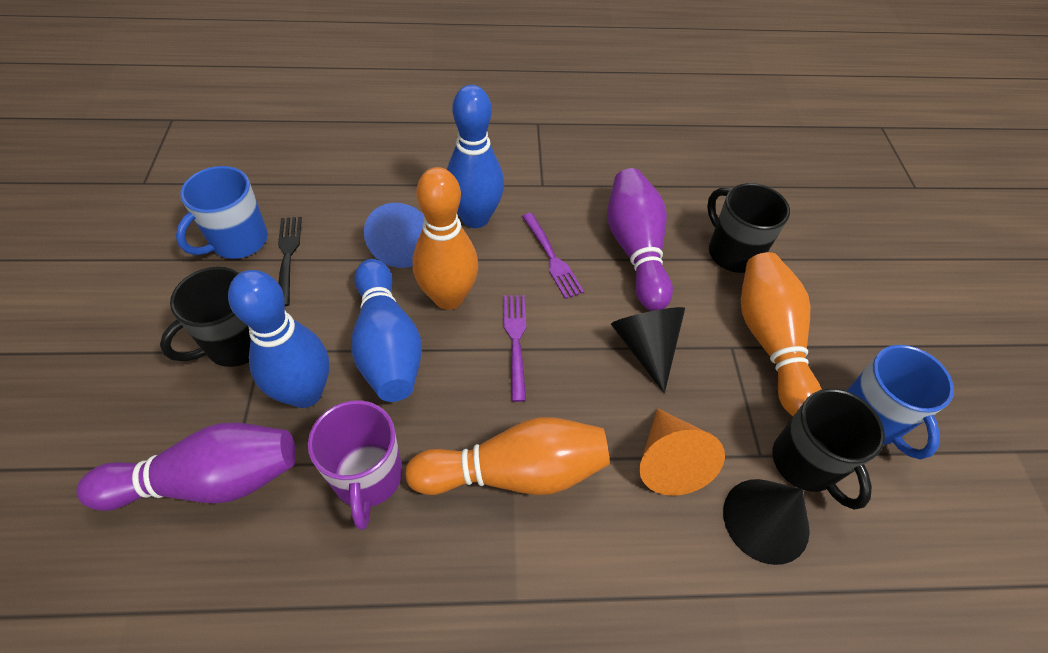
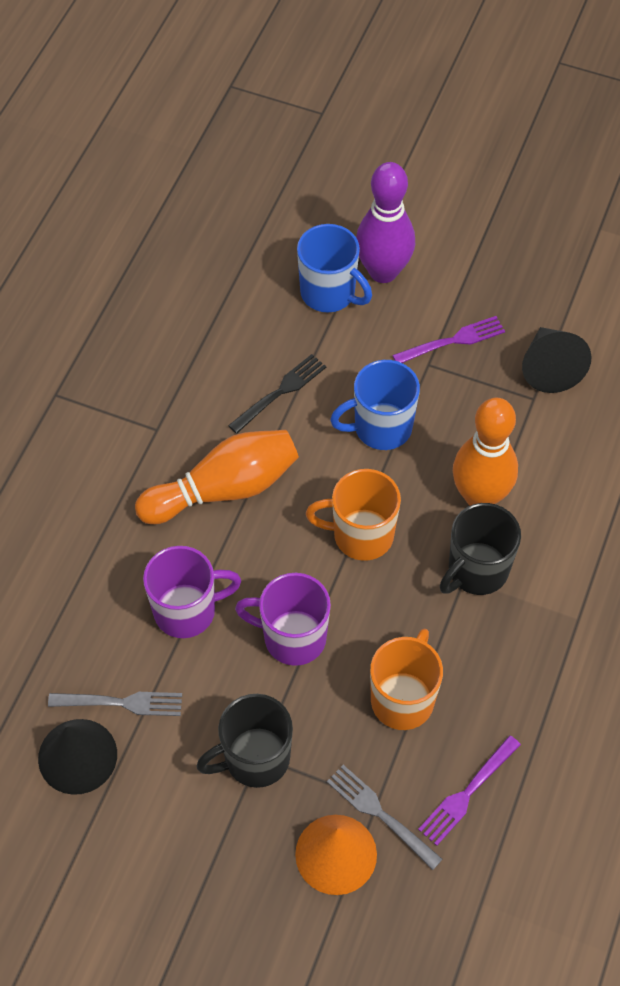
black mug: 3 -> 2
blue bowling pin: 3 -> 0
blue cone: 1 -> 0
grey fork: 0 -> 2
orange bowling pin: 3 -> 2
orange mug: 0 -> 2
purple bowling pin: 2 -> 1
purple mug: 1 -> 2

